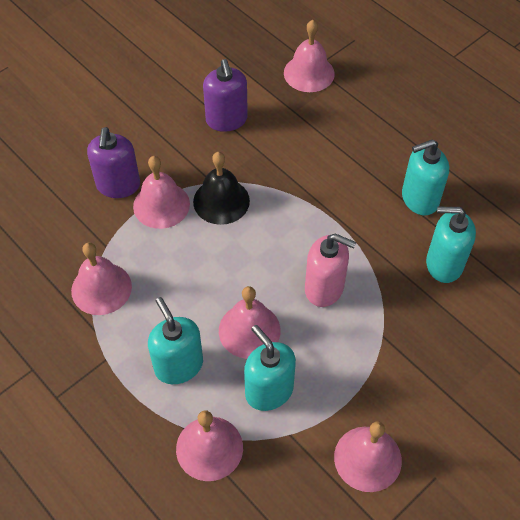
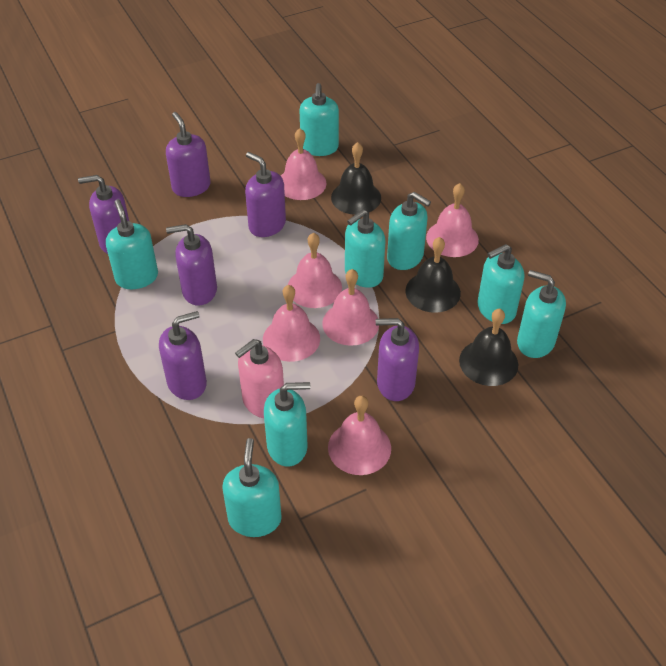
black bell: 1 -> 3
purple soap dispenser: 2 -> 6
turquoise soap dispenser: 4 -> 8

